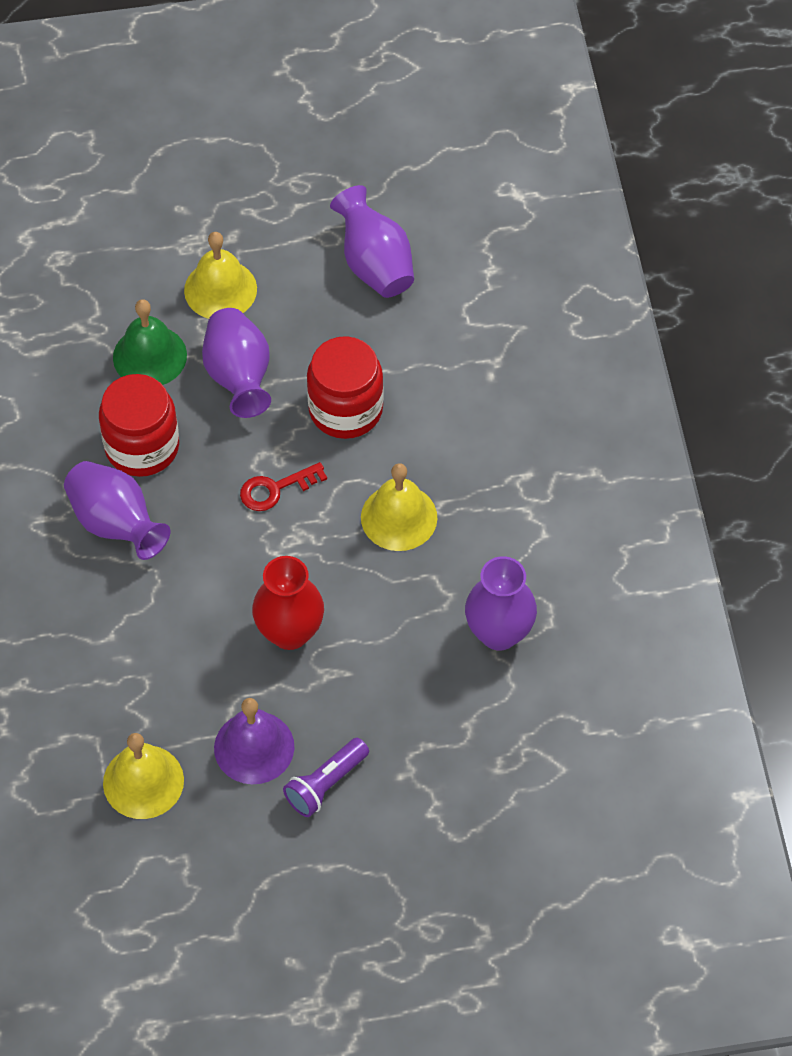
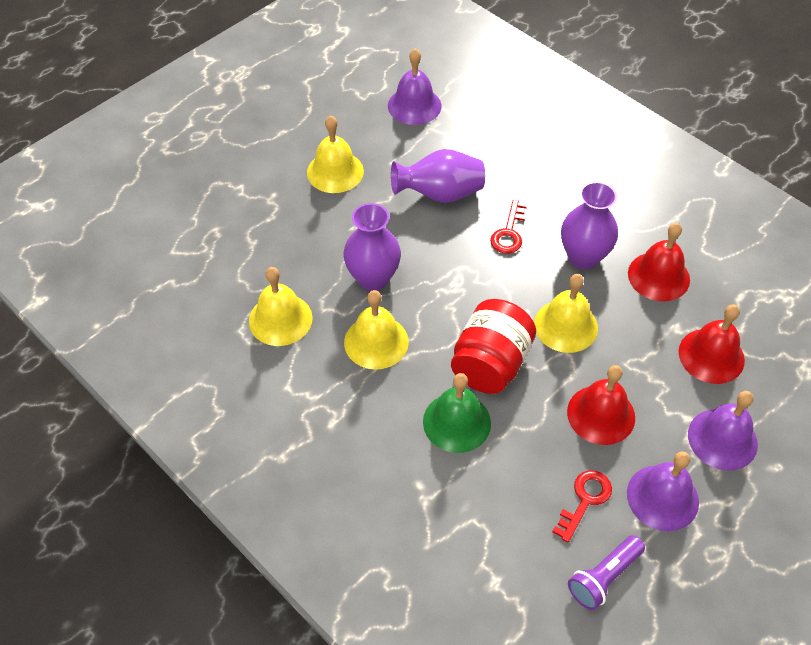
purple bell: 1 -> 3
purple vase: 4 -> 3
red bell: 0 -> 3
red jar: 2 -> 1
red key: 1 -> 2
red vase: 1 -> 0
yellow bell: 3 -> 4

